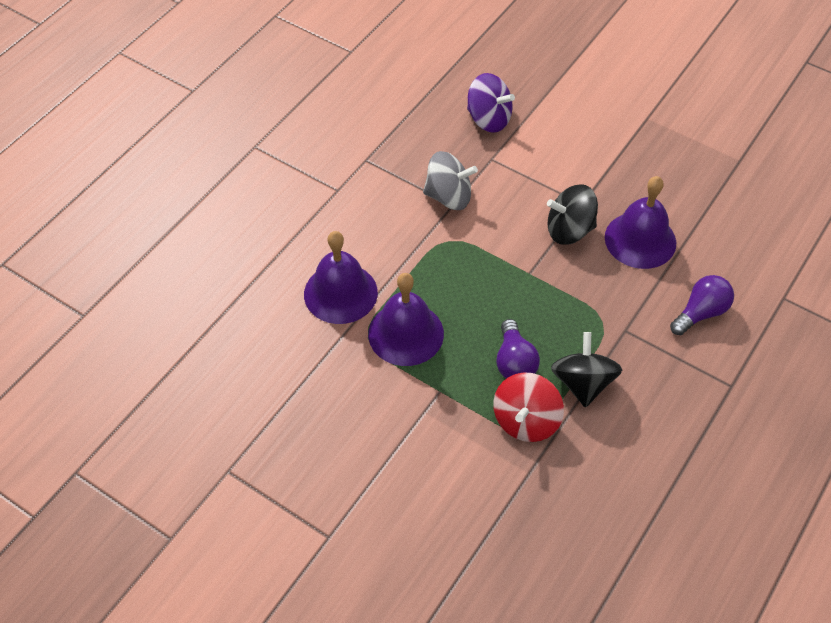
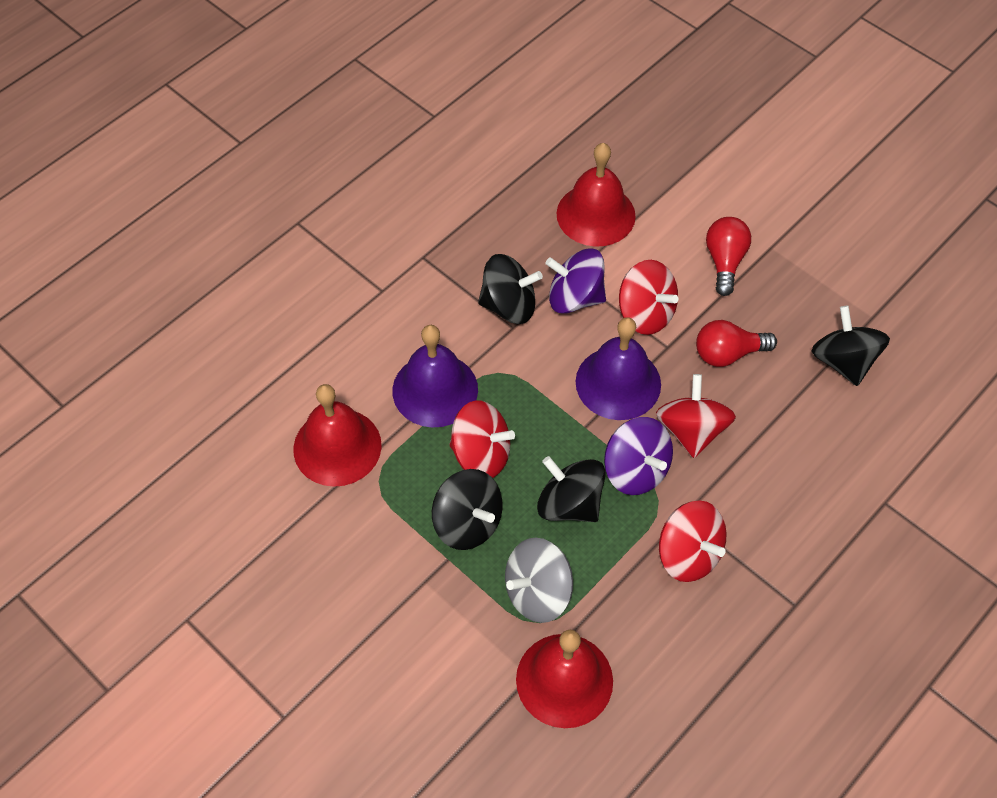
black spinning top: 2 -> 4
purple bell: 3 -> 2
purple light bulb: 2 -> 0
purple spinning top: 1 -> 2
red bell: 0 -> 3
red light bulb: 0 -> 2
red spinning top: 1 -> 4

